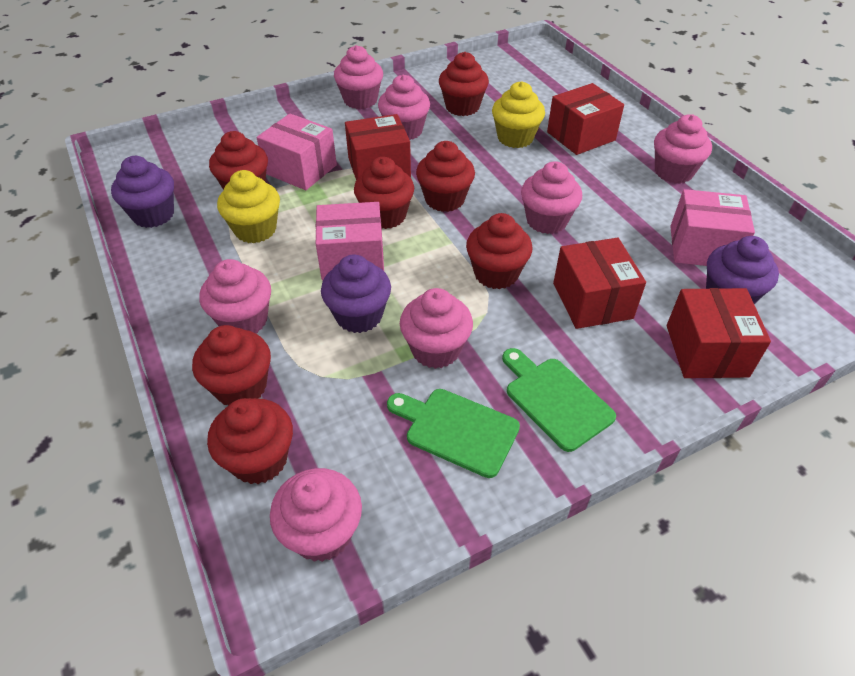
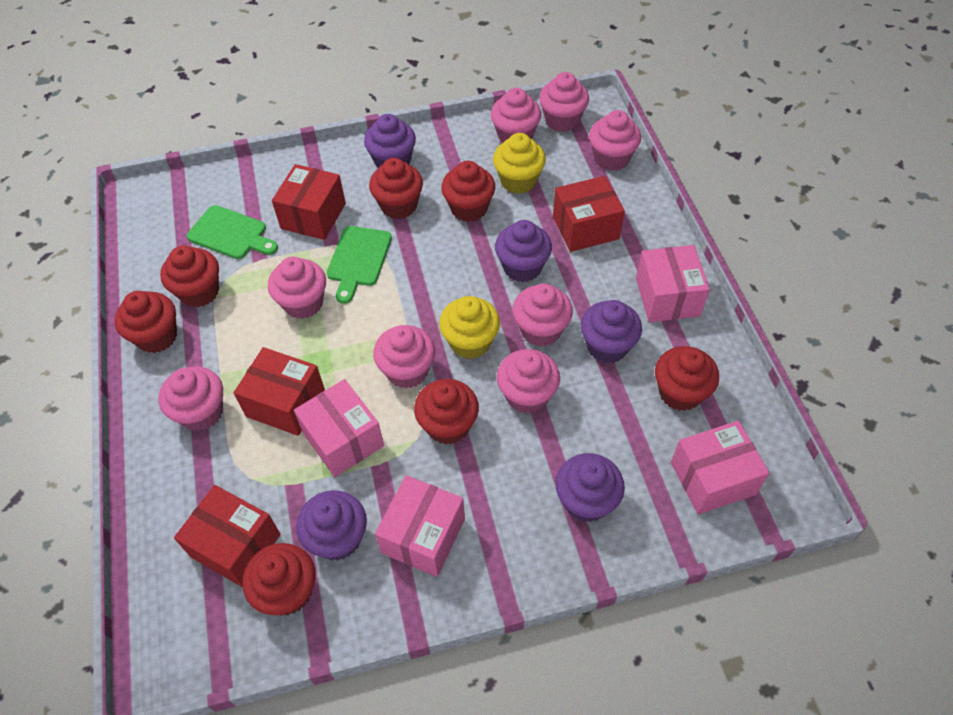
pink box: 3 -> 4
pink cupcake: 7 -> 8
purple cupcake: 3 -> 5

